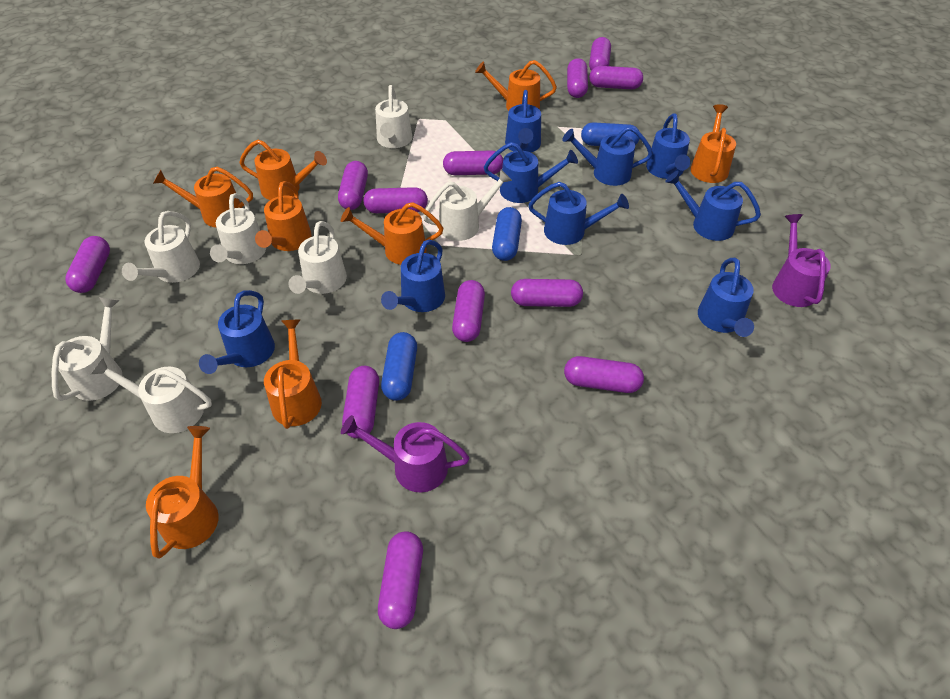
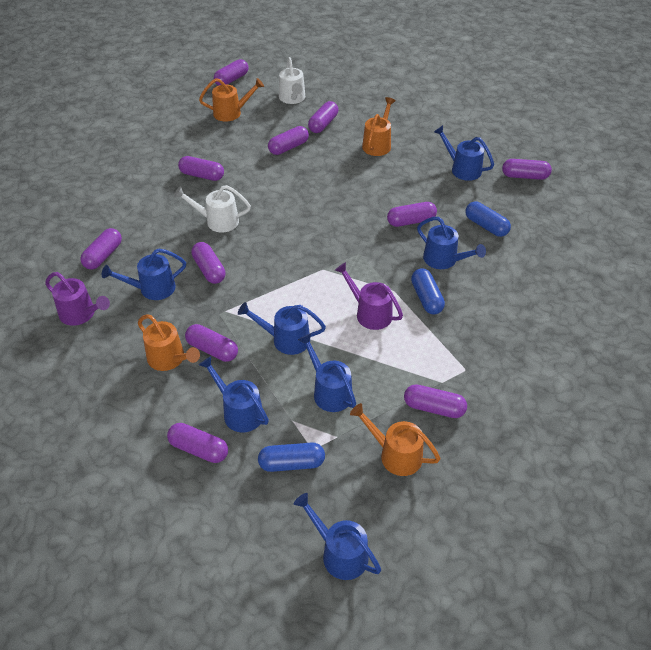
blue watering can: 9 -> 7
orange watering can: 8 -> 4
purple capsule: 12 -> 11
white watering can: 7 -> 2

